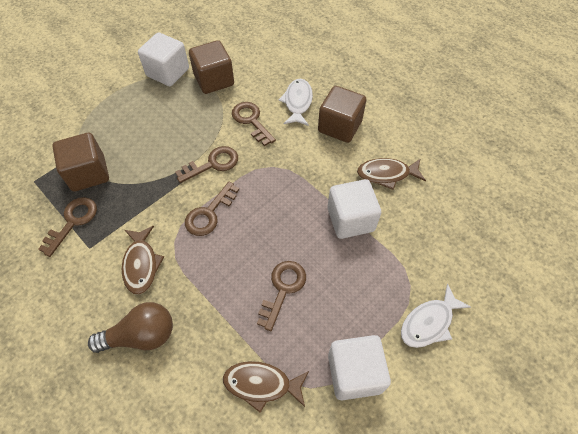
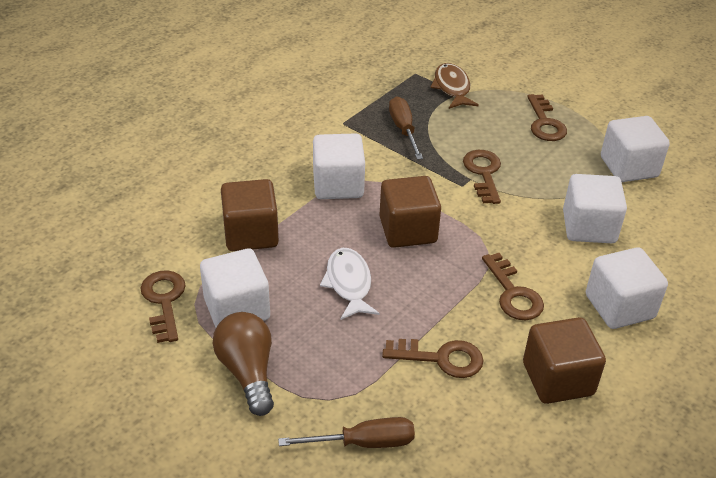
brown fish: 3 -> 1
brown screwdriver: 0 -> 2
white cube: 3 -> 5
white fish: 2 -> 1

